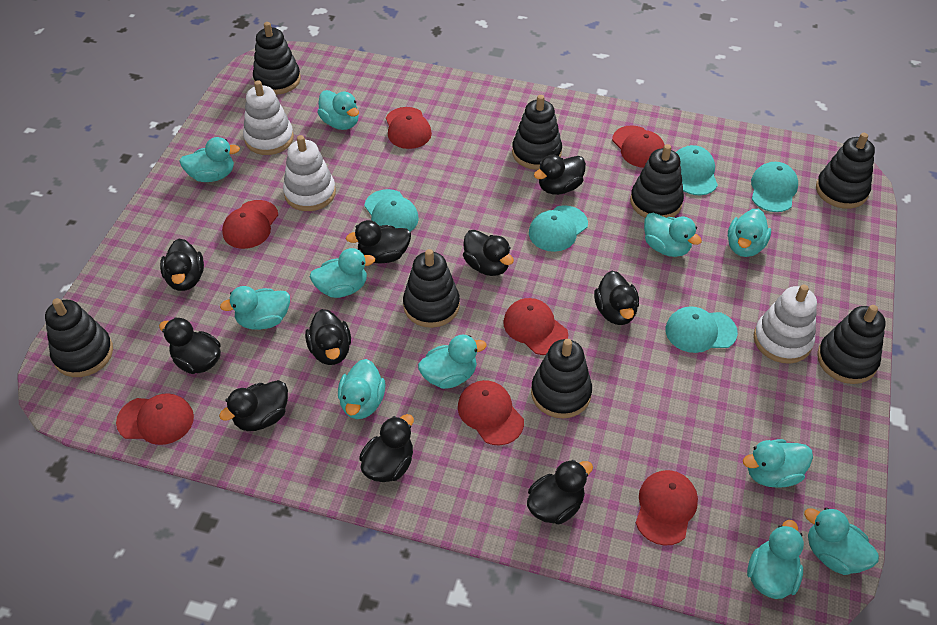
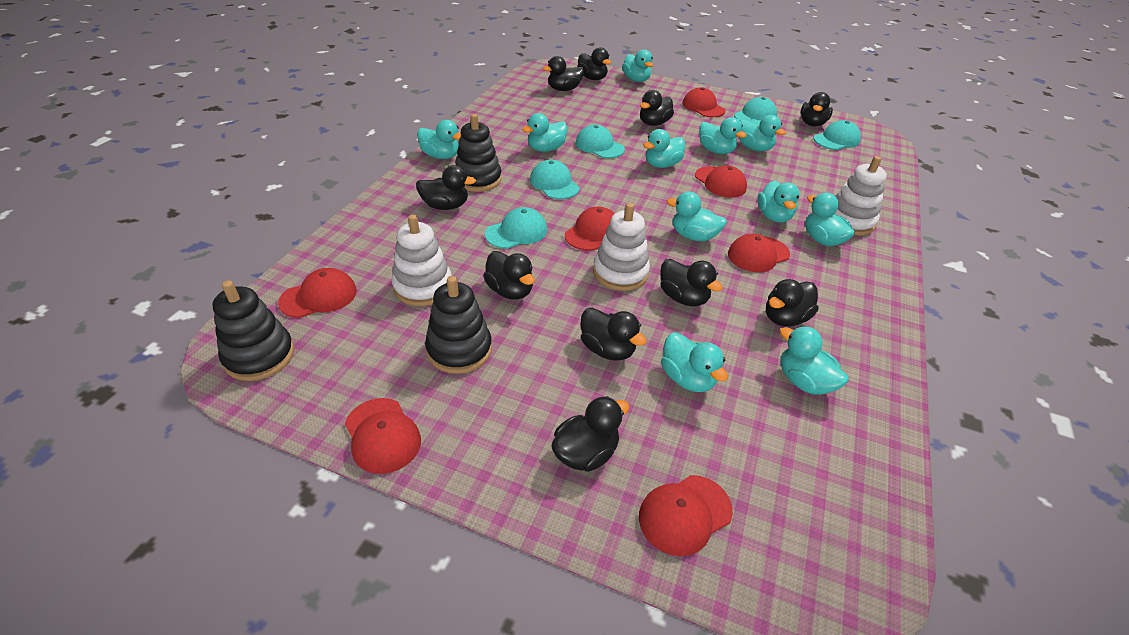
black stacking toy: 8 -> 3

